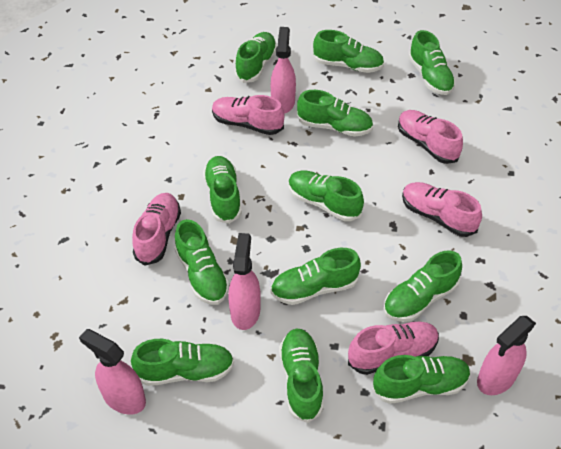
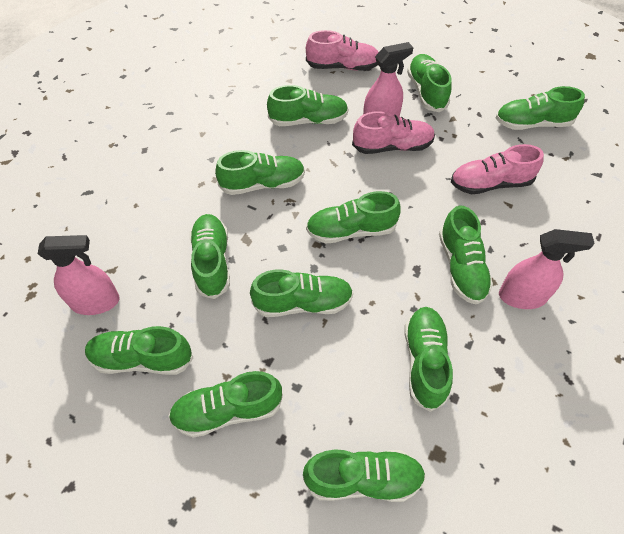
pink shoe: 5 -> 3
pink spray bottle: 4 -> 3

